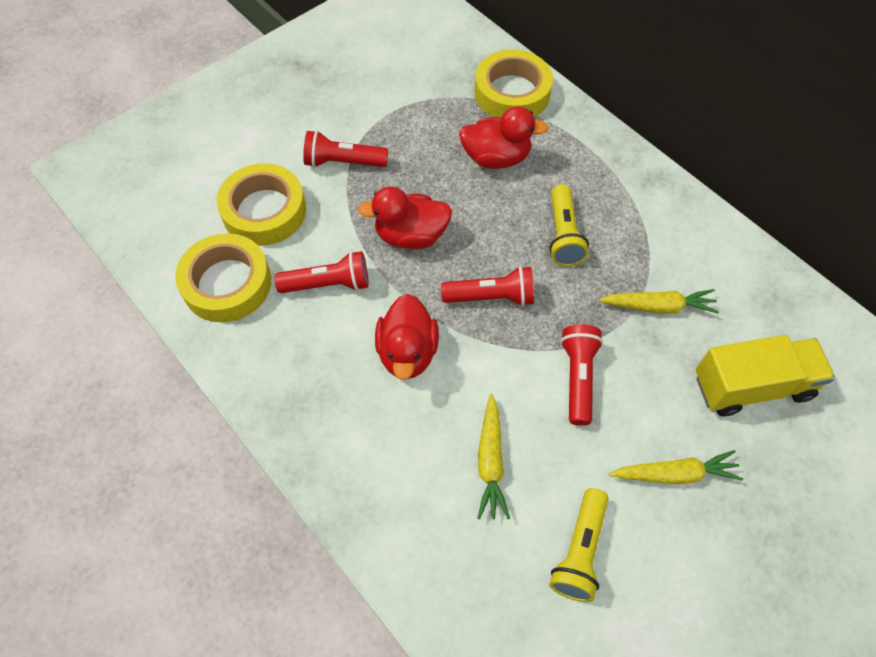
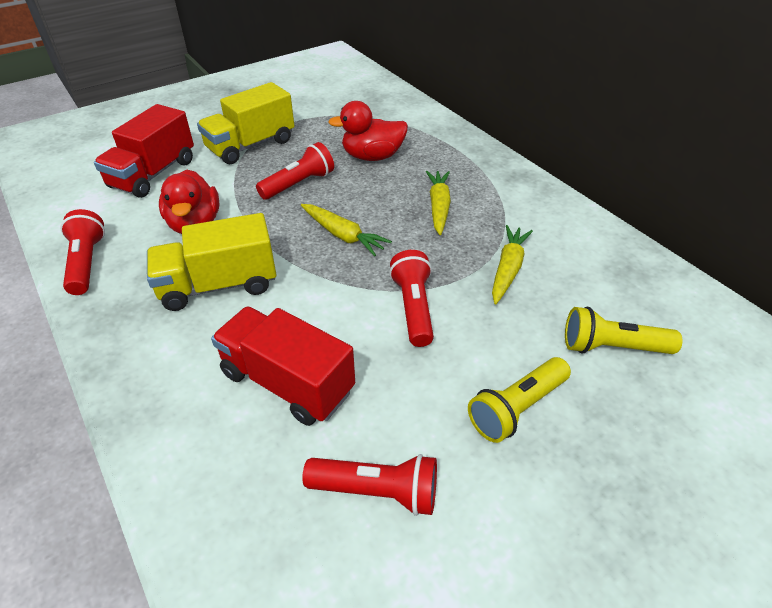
red duck: 3 -> 2
red truck: 0 -> 2
yellow tape: 3 -> 0
yellow truck: 1 -> 2

